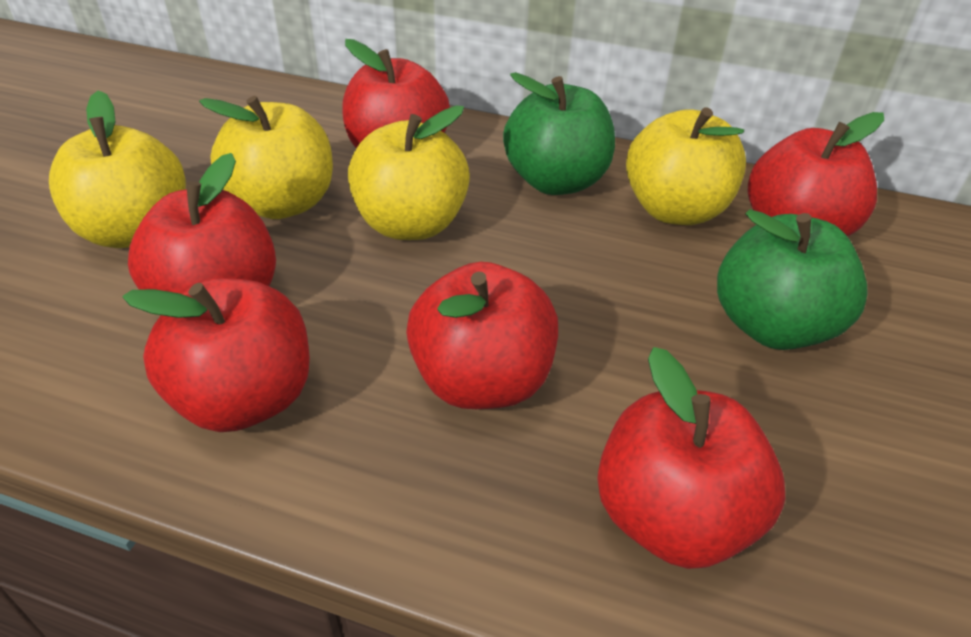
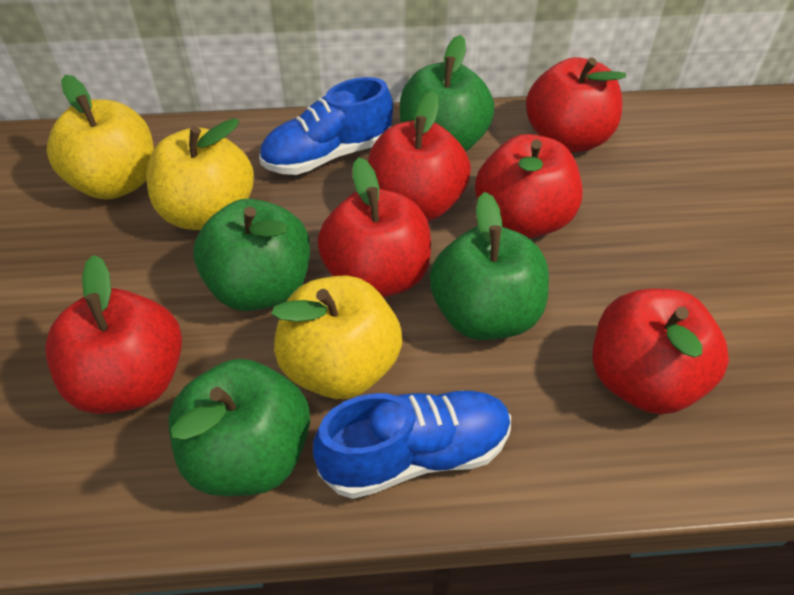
blue shoe: 0 -> 2
green apple: 2 -> 4
yellow apple: 4 -> 3

